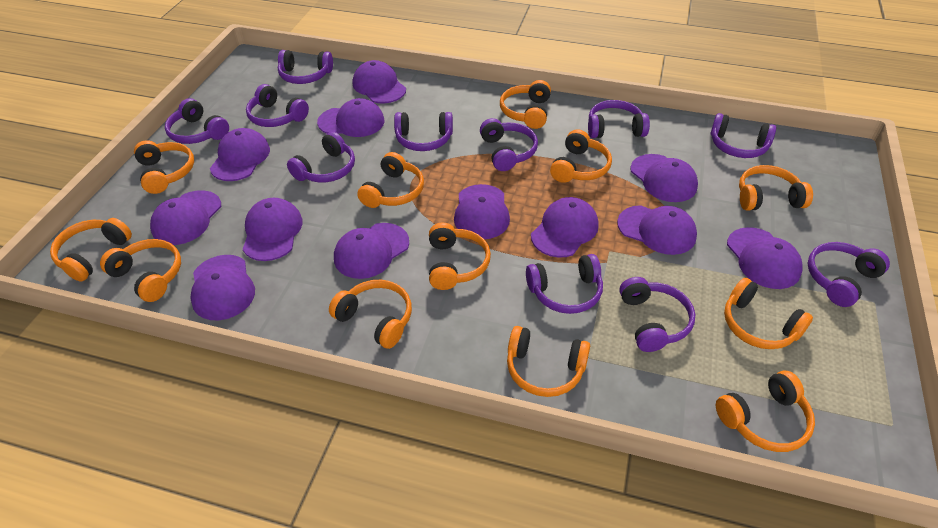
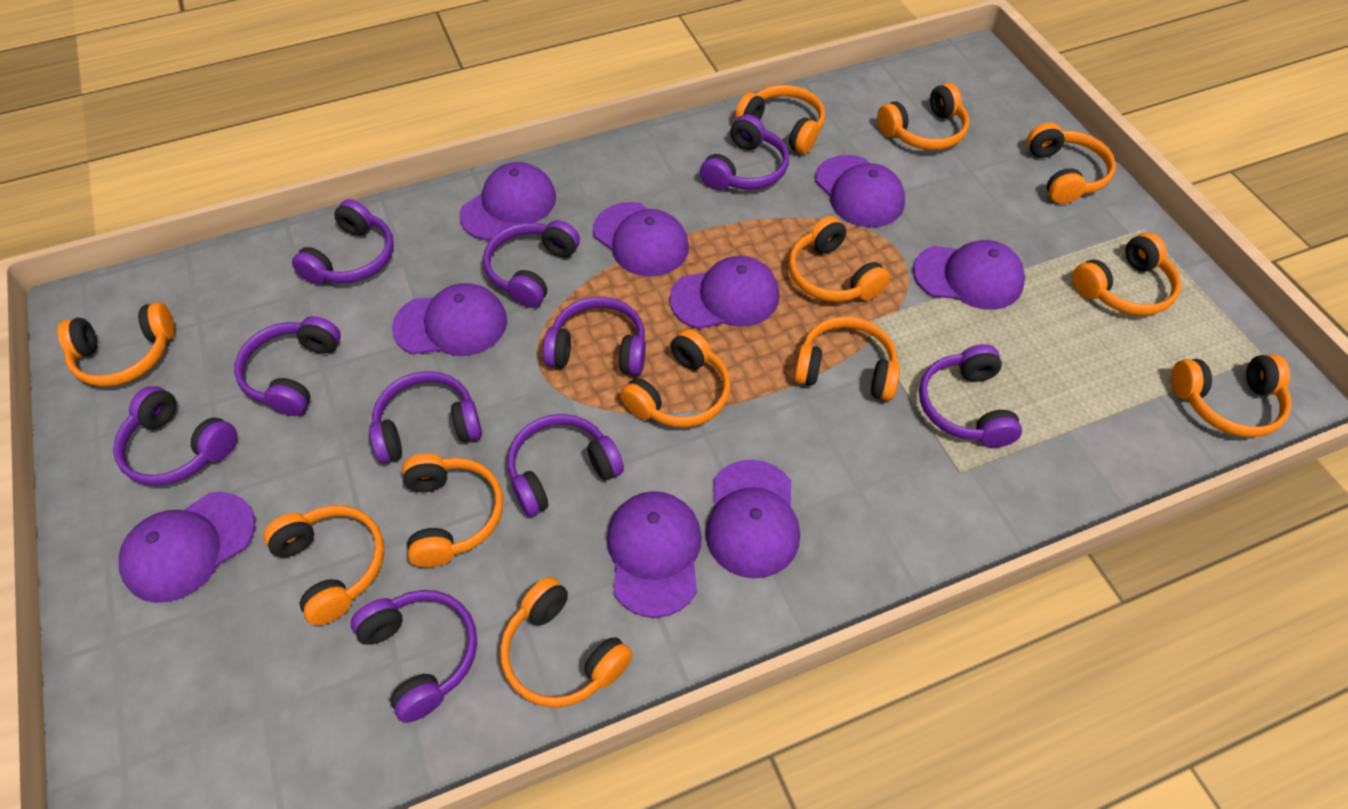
purple cap: 12 -> 9
purple headphones: 11 -> 10

